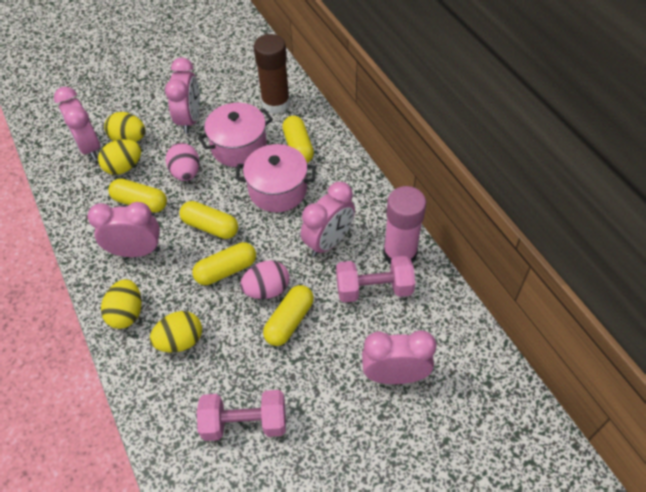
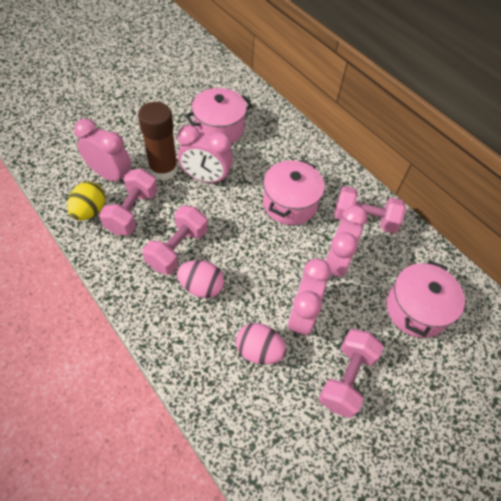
pink clock: 5 -> 4
pink dumbbell: 2 -> 4
pink glue stick: 1 -> 0
pink pot: 2 -> 3
yellow capsule: 5 -> 0
yellow egg: 4 -> 1

